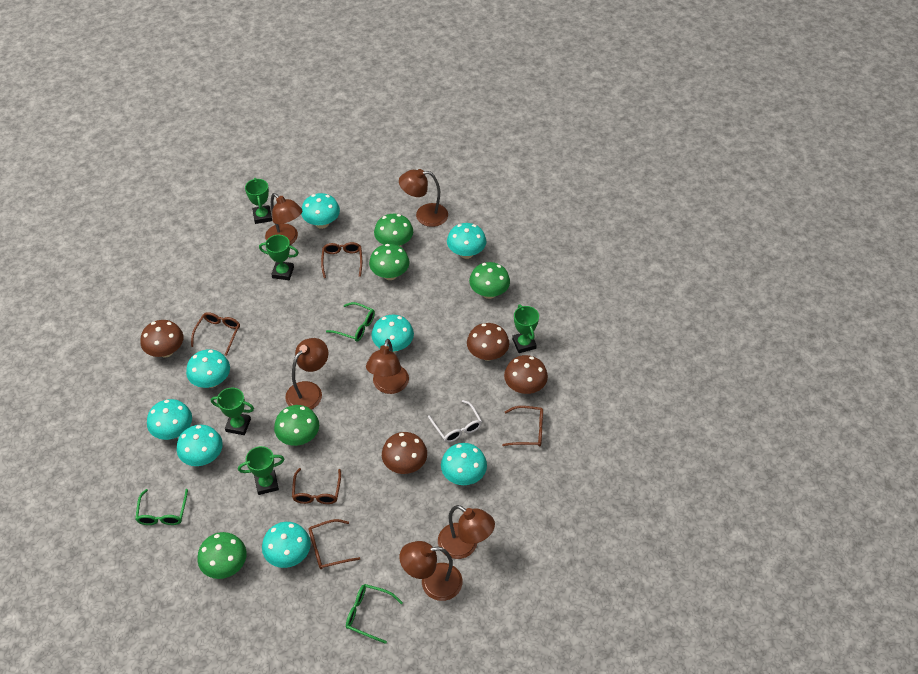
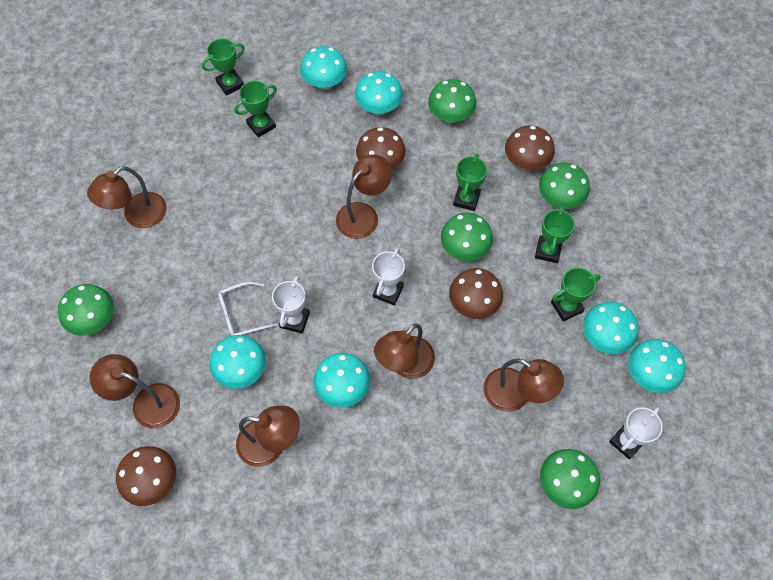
brown glasses: 5 -> 0
green glasses: 3 -> 0
turquoise mushroom: 8 -> 6
white trophy: 0 -> 3

